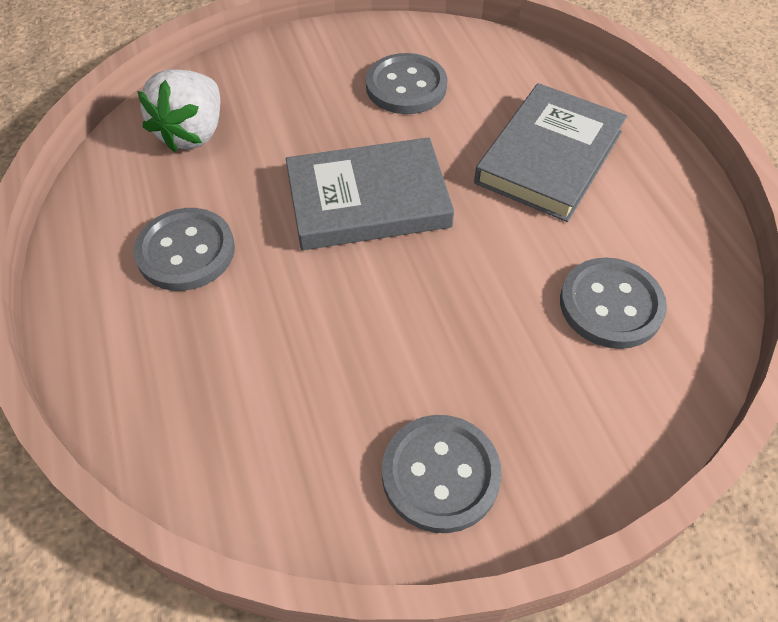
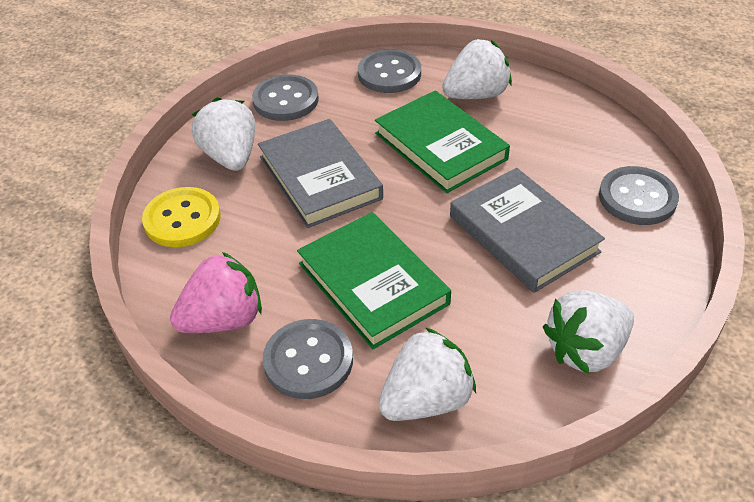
green book: 0 -> 2
pink strawberry: 0 -> 1
white strawberry: 1 -> 4
yellow button: 0 -> 1

